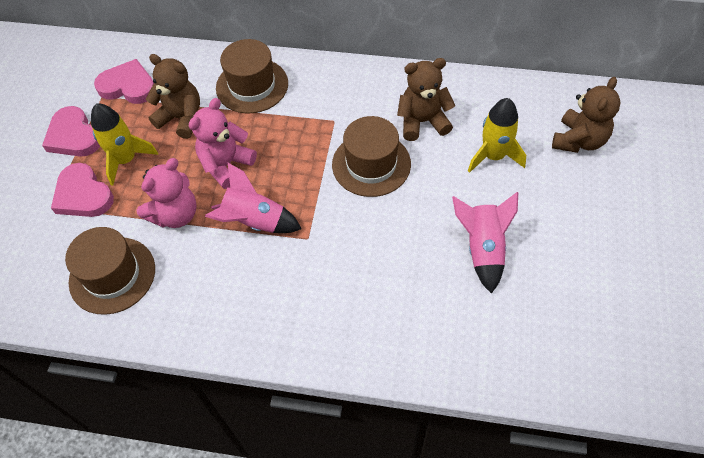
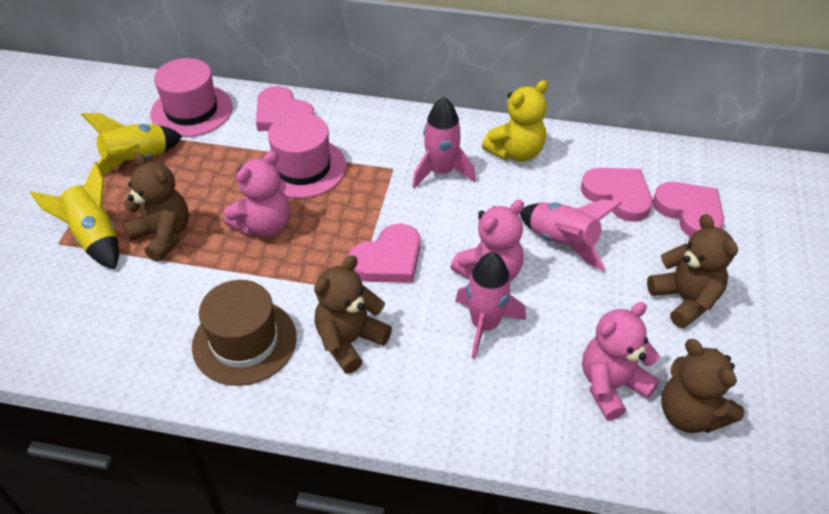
brown hat: 3 -> 1
brown teddy bear: 3 -> 4
pink hat: 0 -> 2
pink heart: 3 -> 4
pink rocket: 2 -> 3
pink teddy bear: 2 -> 3
yellow teddy bear: 0 -> 1

